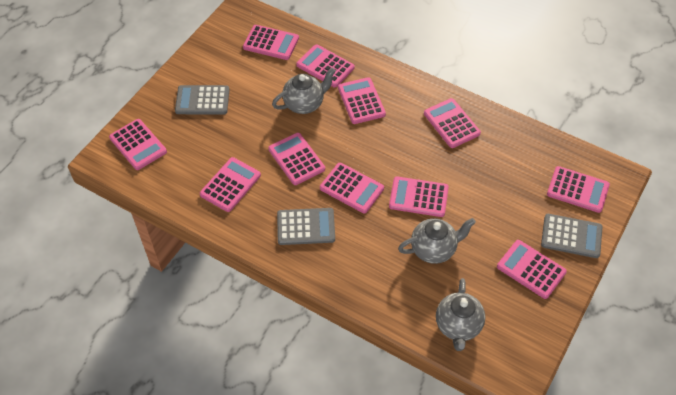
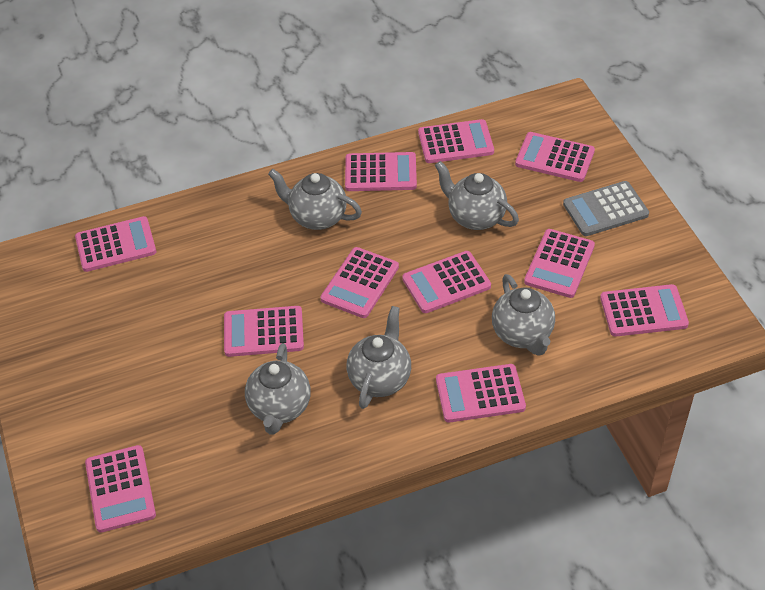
grey calculator: 3 -> 1
grey teapot: 3 -> 5

